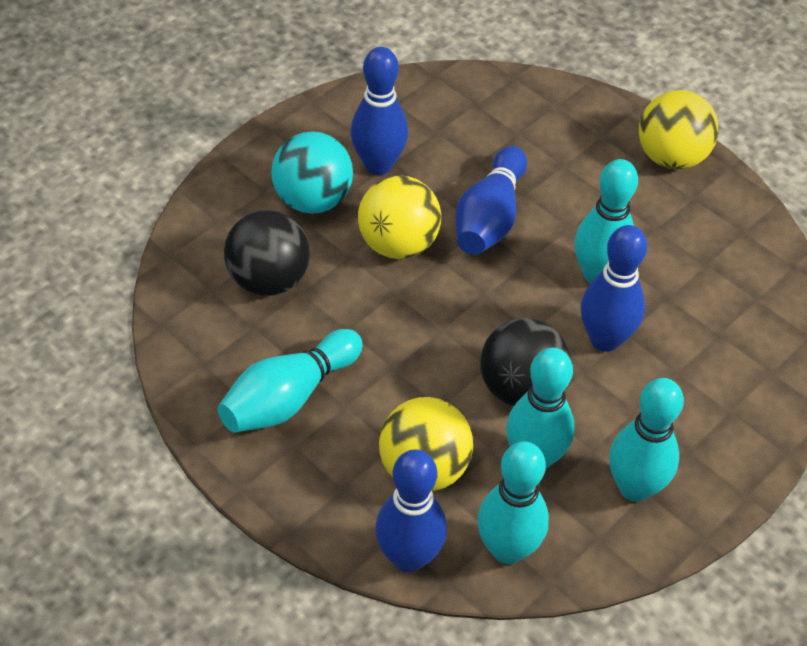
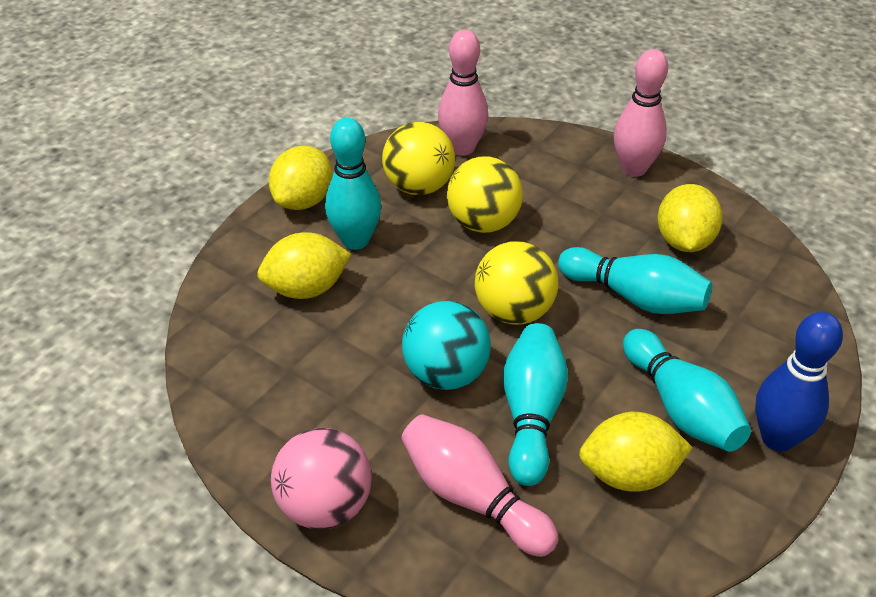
black ball: 2 -> 0
blue bowling pin: 4 -> 1
pink ball: 0 -> 1
pink bowling pin: 0 -> 3
turquoise bowling pin: 5 -> 4
yellow lemon: 0 -> 4

